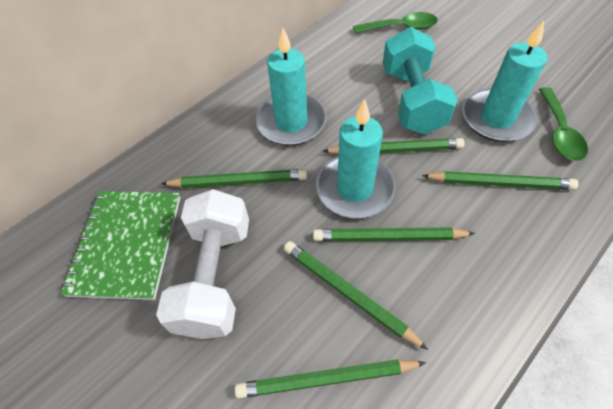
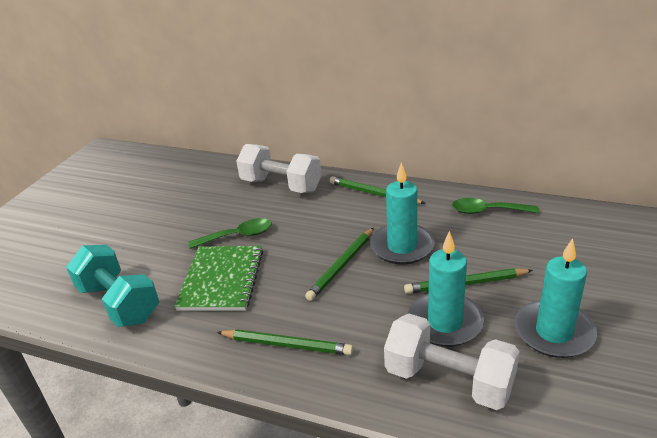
green pencil: 6 -> 4
white dumbbell: 1 -> 2

